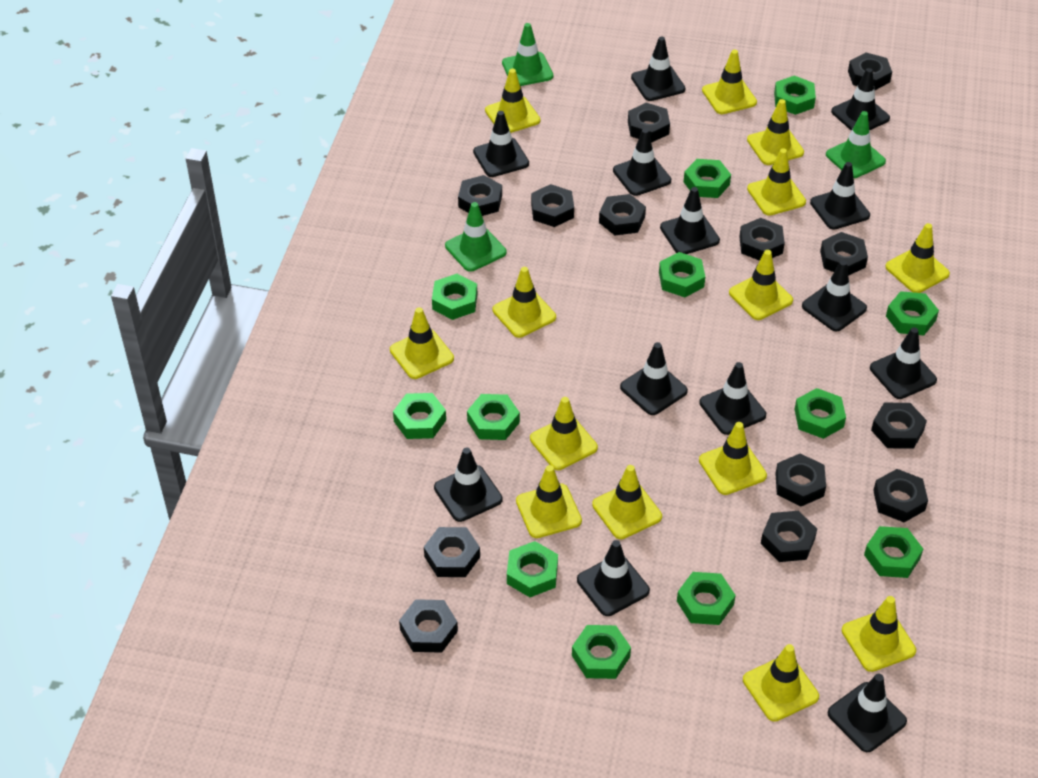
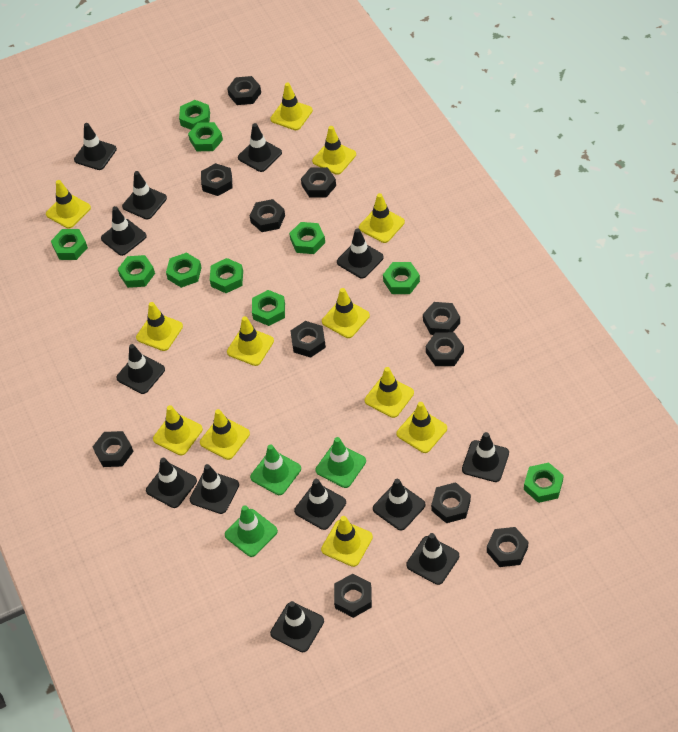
black nut: 13 -> 11
green nut: 12 -> 10
yellow traffic cone: 14 -> 12

